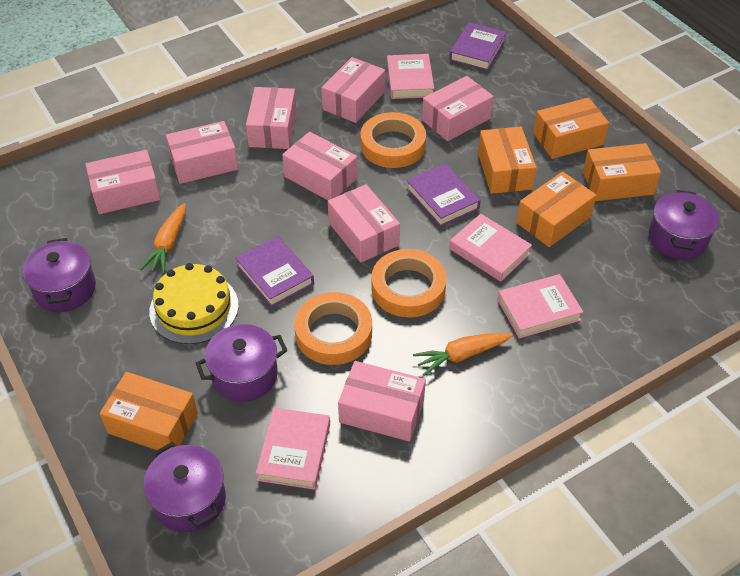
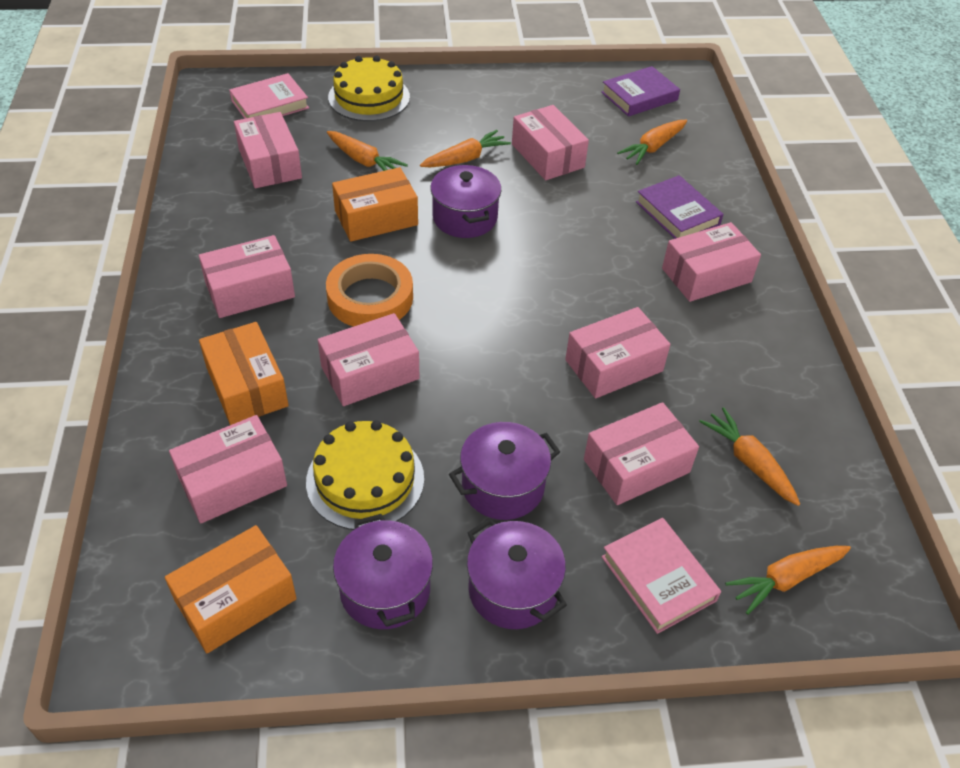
orange box: 5 -> 3
orange carrot: 2 -> 5
orange tape: 3 -> 1
pink book: 4 -> 2
purple book: 3 -> 2
yellow cake: 1 -> 2

